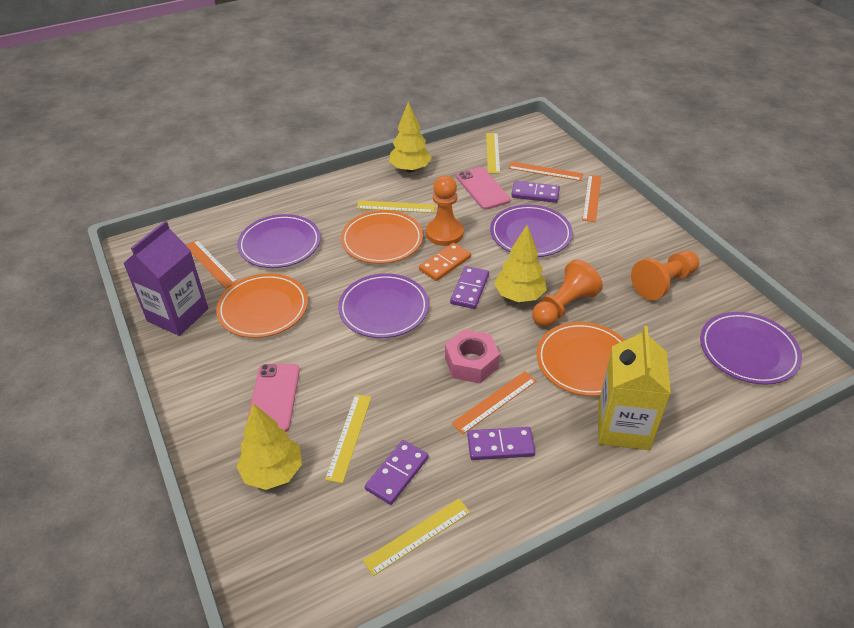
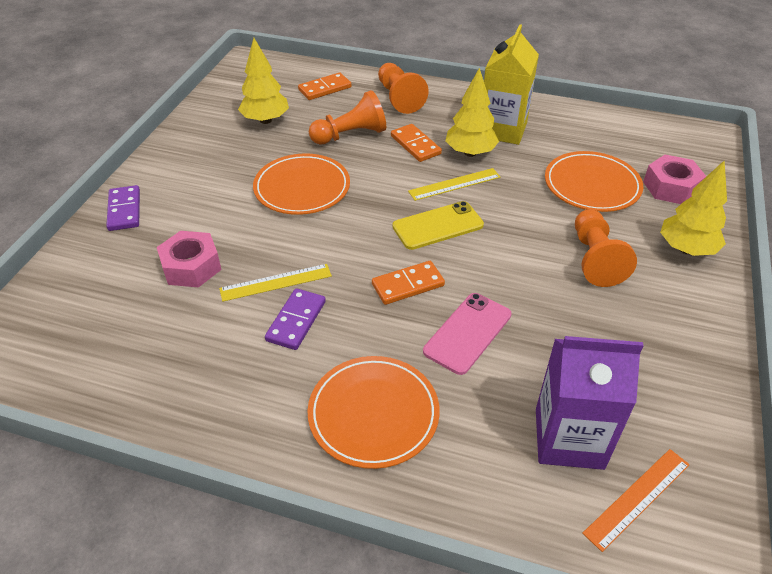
orange domino: 1 -> 3
orange ruler: 4 -> 1
pink nut: 1 -> 2
pink phone: 2 -> 1
purple domino: 4 -> 2
purple plate: 4 -> 0
yellow phone: 0 -> 1
yellow ruler: 4 -> 2

